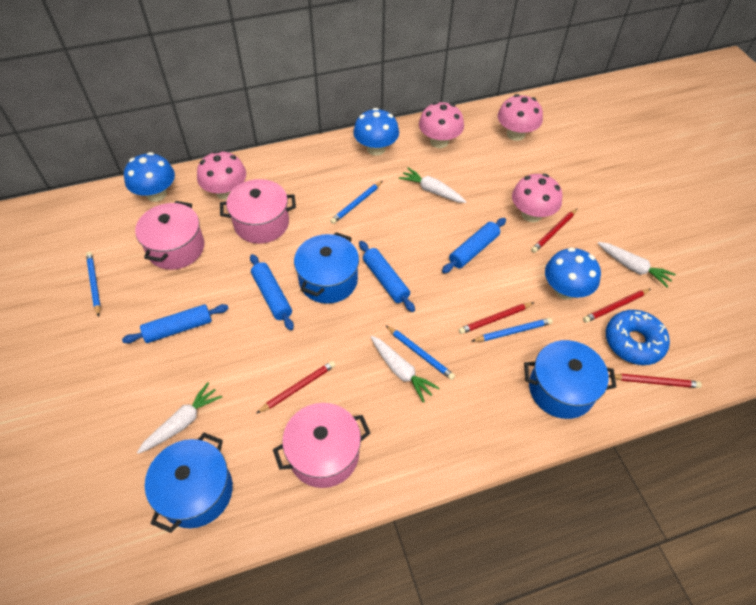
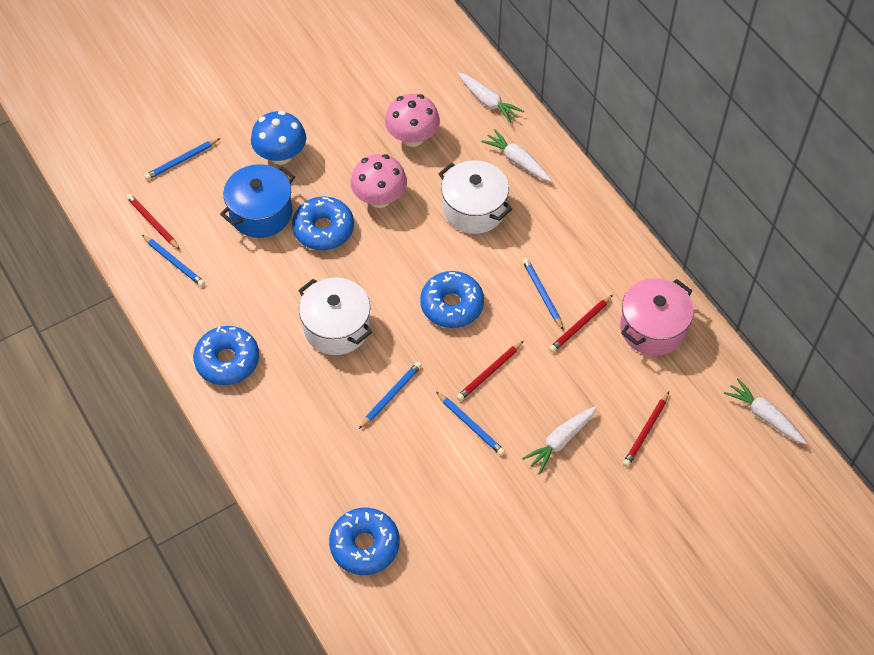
blue donut: 1 -> 4
blue mushroom: 3 -> 1
blue pencil: 4 -> 5
blue pot: 3 -> 1
blue rolling pin: 4 -> 0
pink mushroom: 4 -> 2
pink pot: 3 -> 1
red pencil: 5 -> 4
white pot: 0 -> 2

